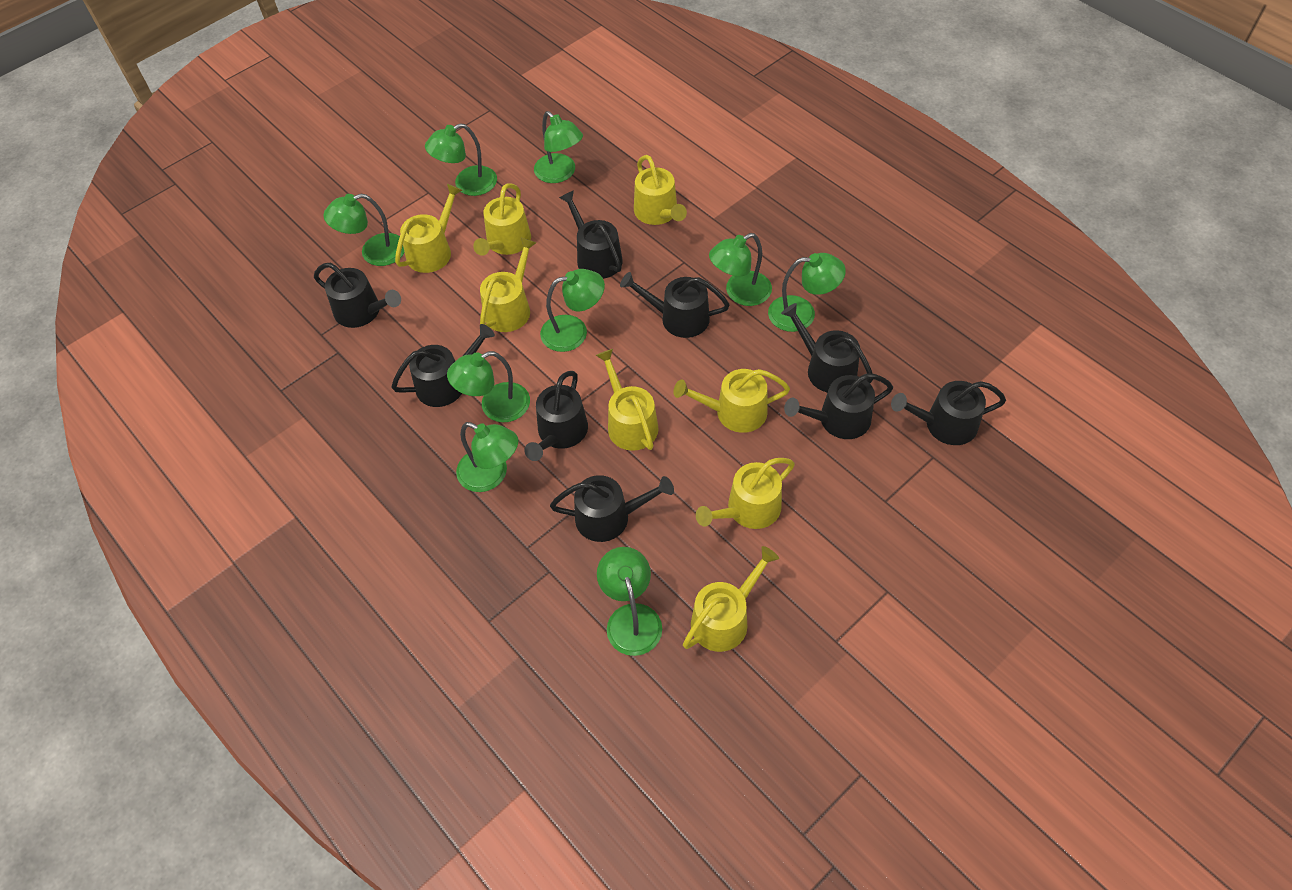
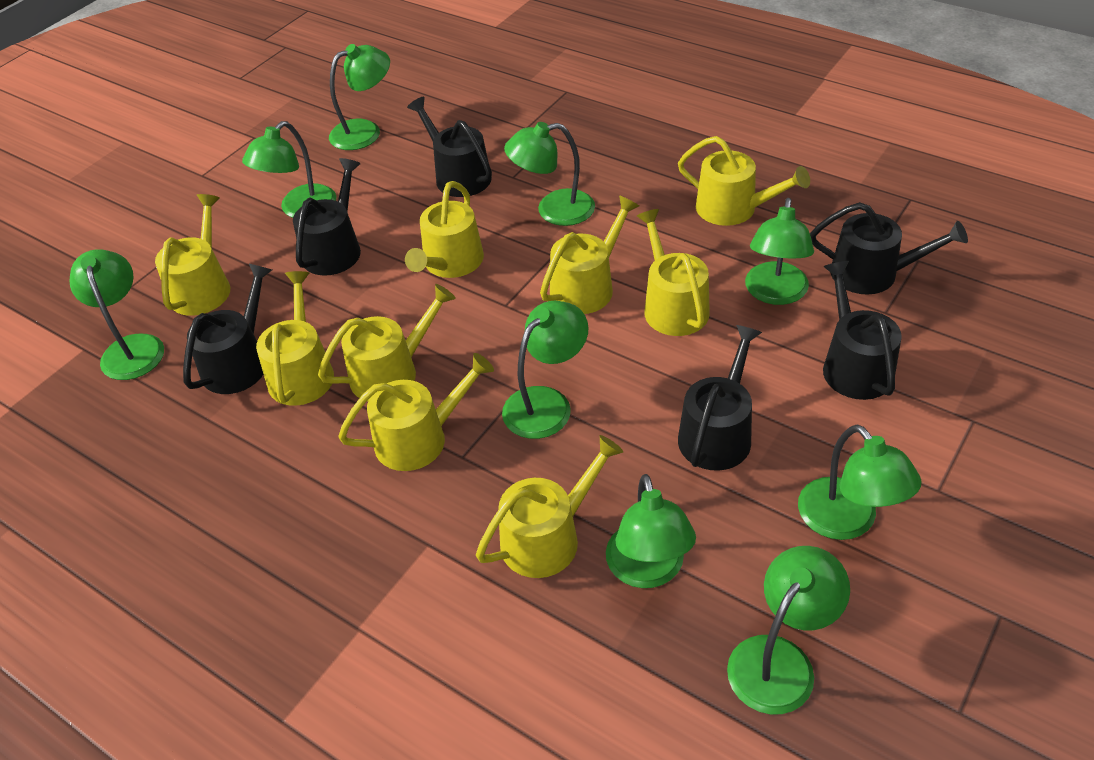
black watering can: 9 -> 6
yellow watering can: 8 -> 9

